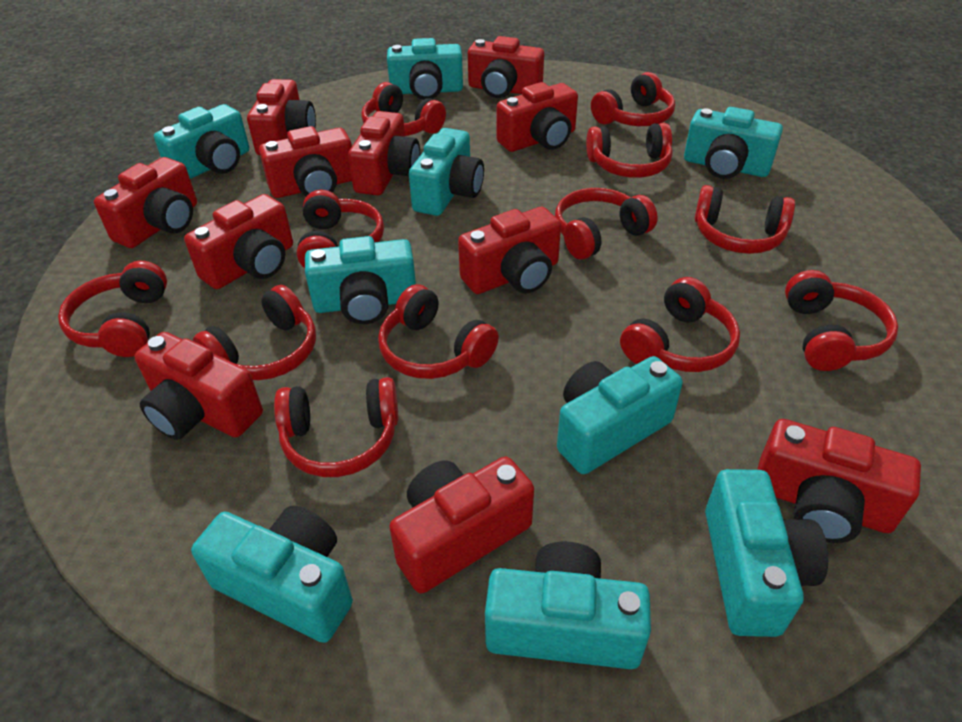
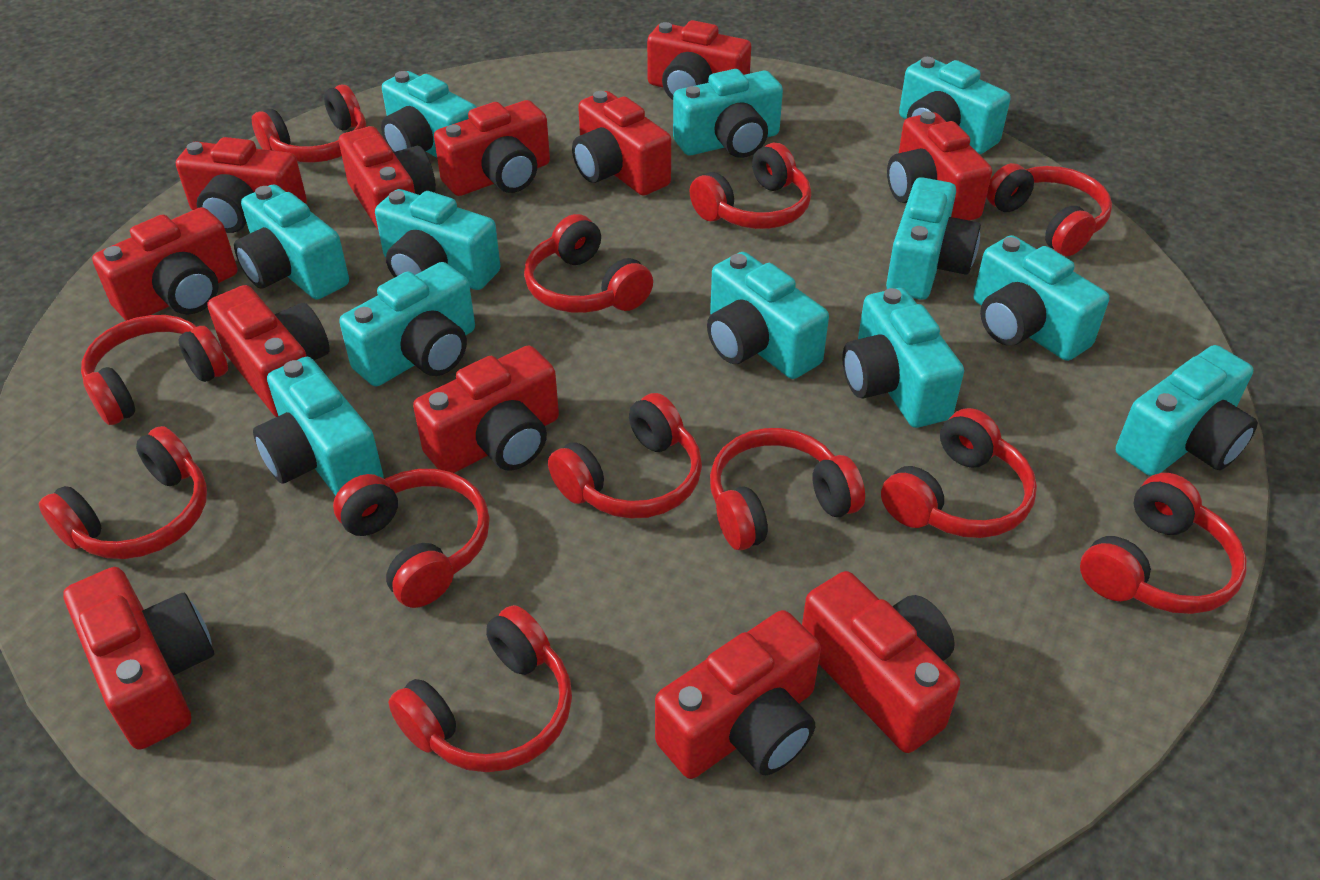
red camera: 11 -> 12
turquoise camera: 9 -> 12

